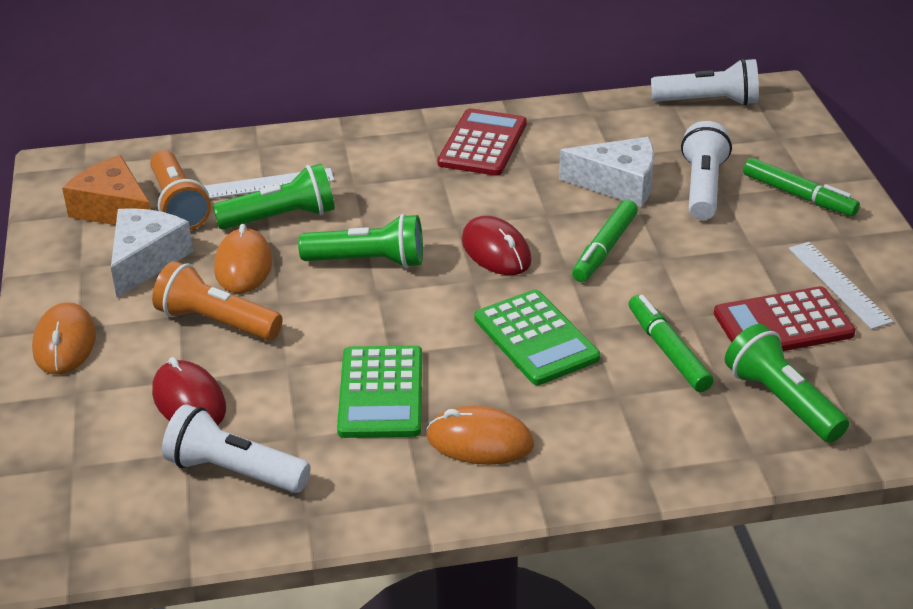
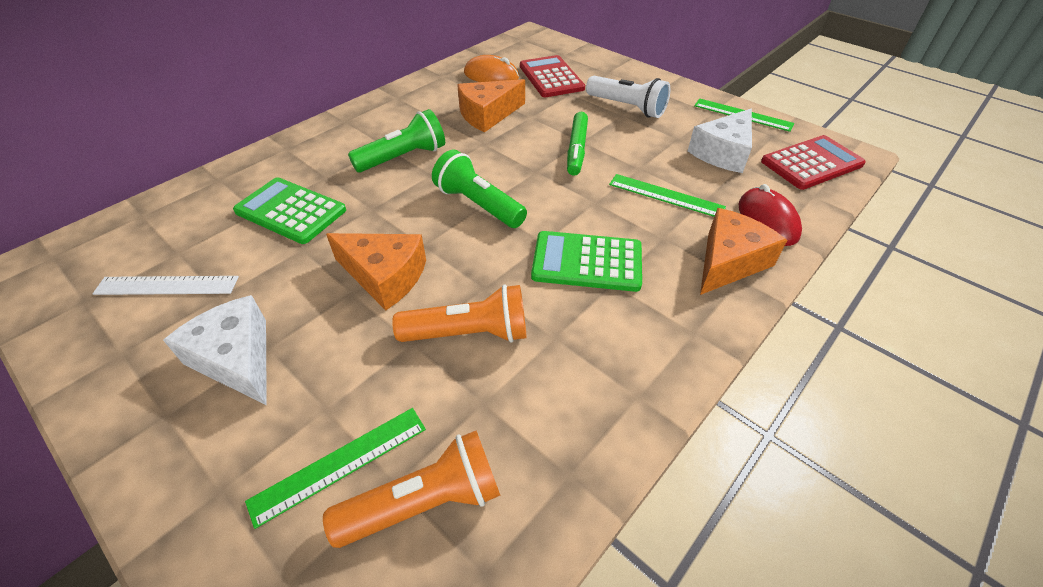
green flashlight: 3 -> 2
green marker: 3 -> 1
green ruler: 0 -> 3
orange cheese: 1 -> 3
orange mouse: 3 -> 1
red mouse: 2 -> 1
white flashlight: 3 -> 1
white ruler: 2 -> 1

